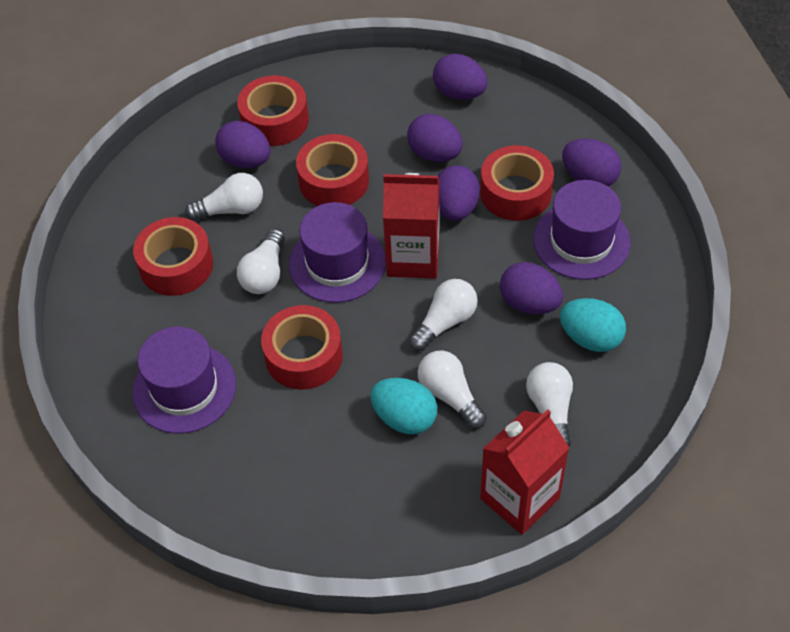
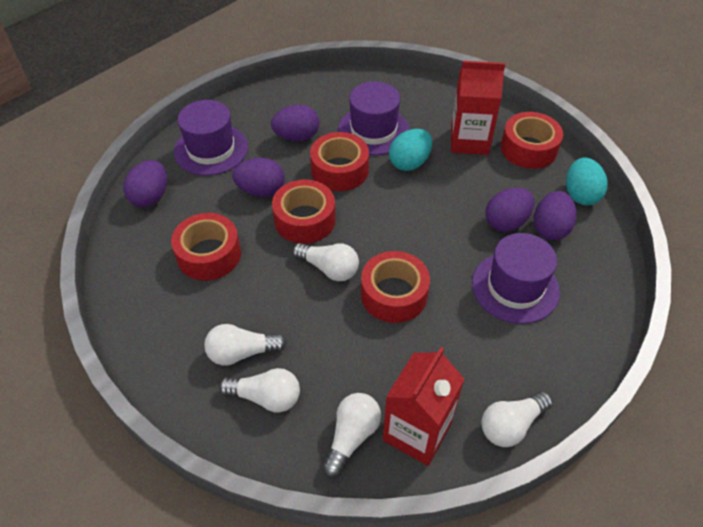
purple egg: 6 -> 5

